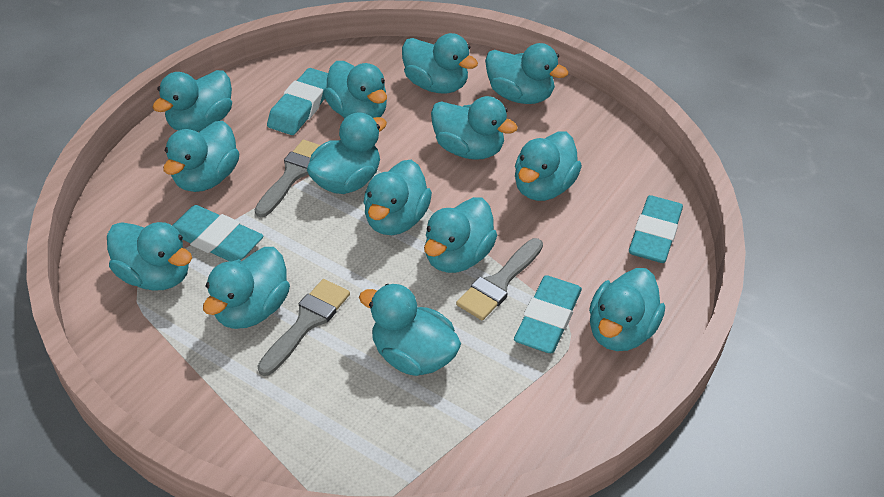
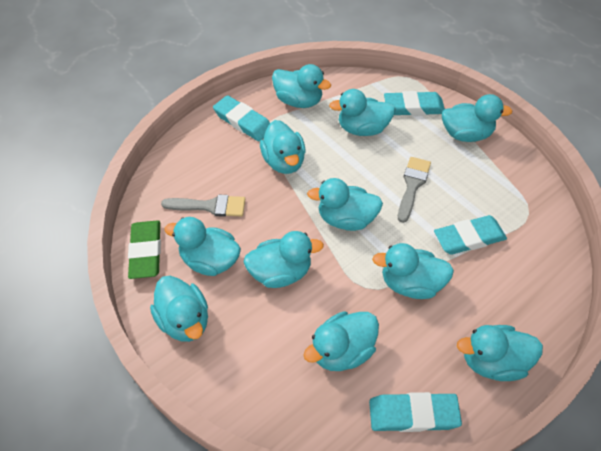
green eraser: 0 -> 1
grey brush: 3 -> 2
turquoise duck: 14 -> 11

